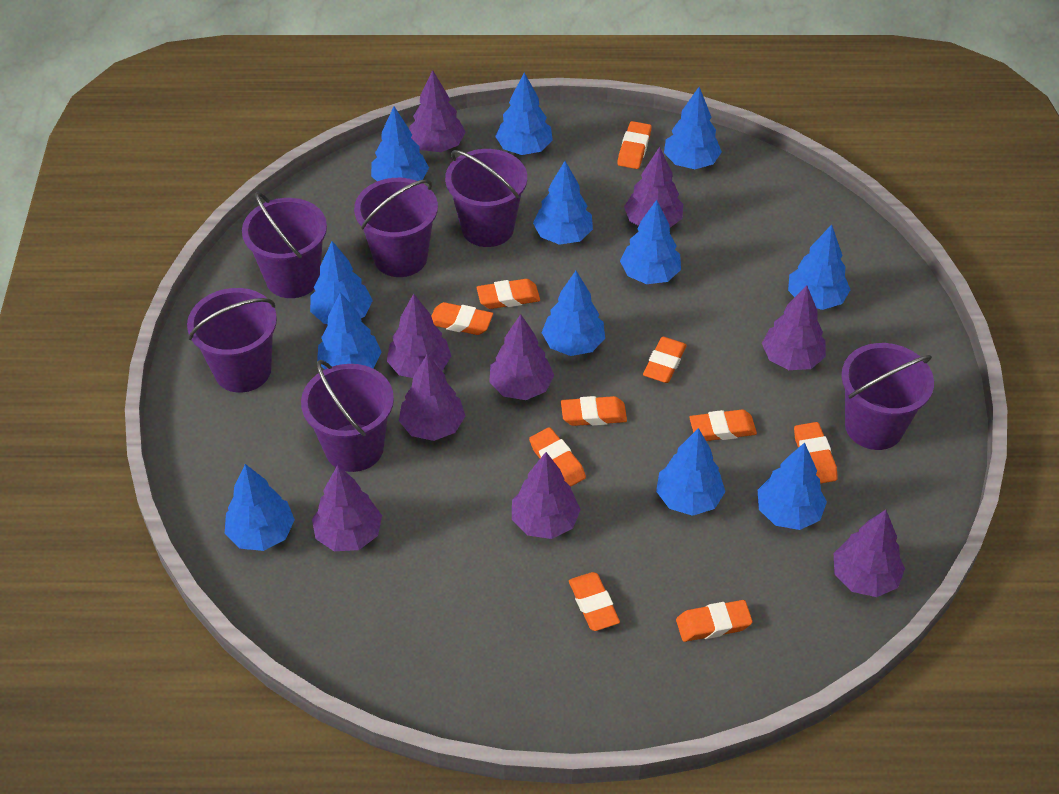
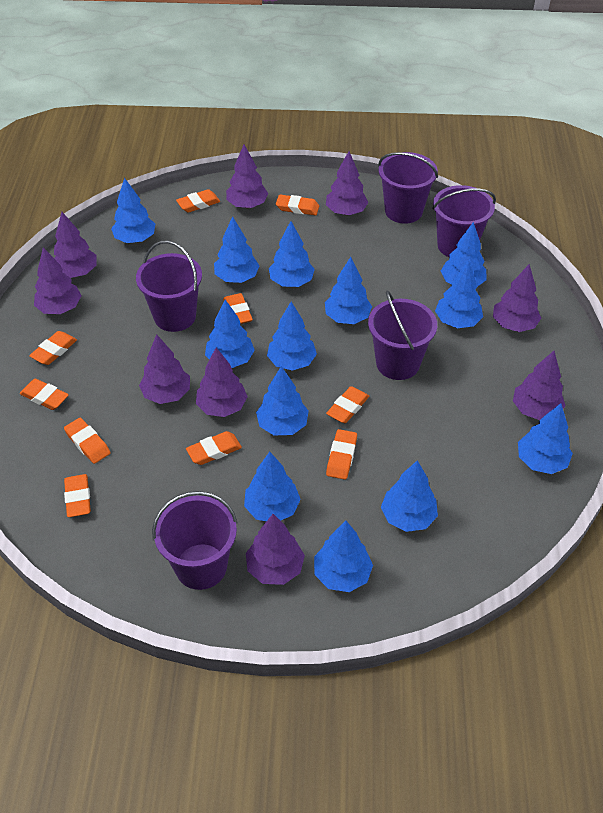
blue tree: 12 -> 13
purple bucket: 6 -> 5

